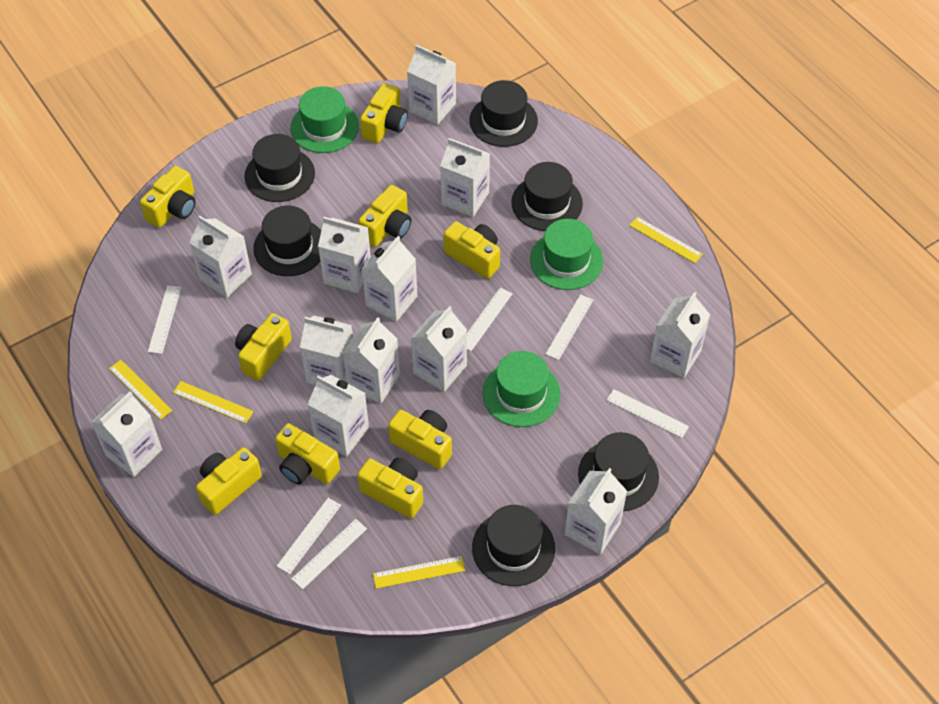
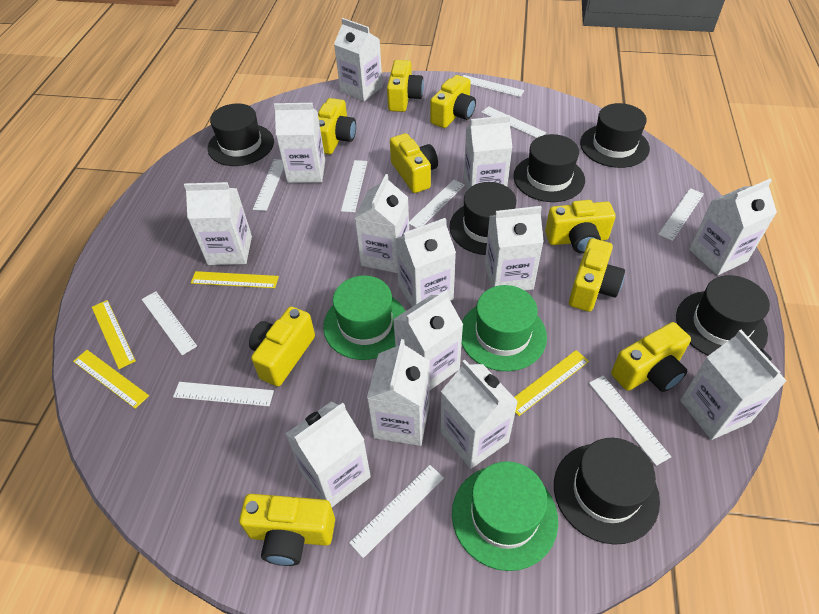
white carton: 12 -> 13
white ruler: 6 -> 10

